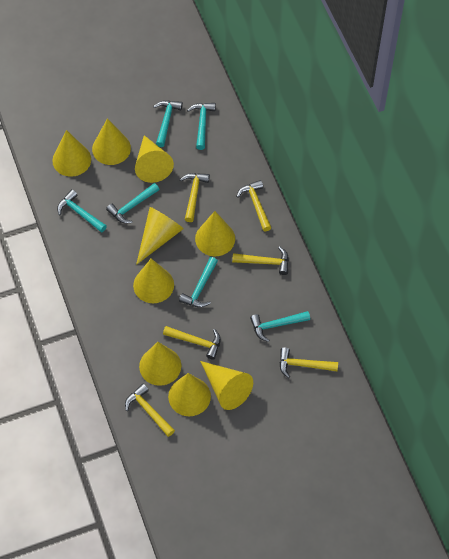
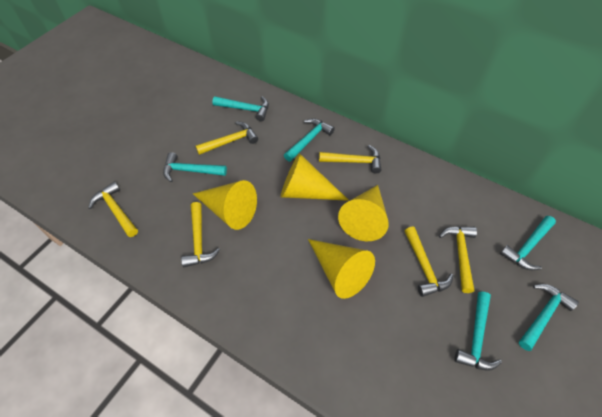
yellow cone: 9 -> 4

